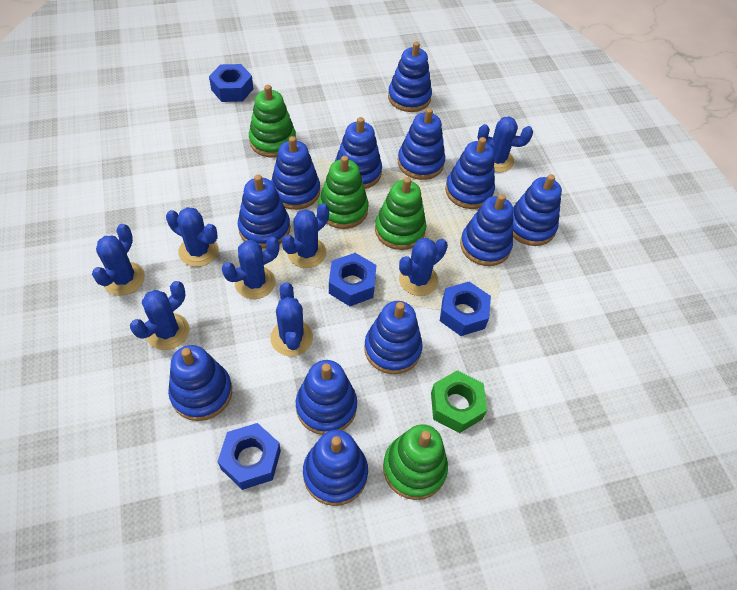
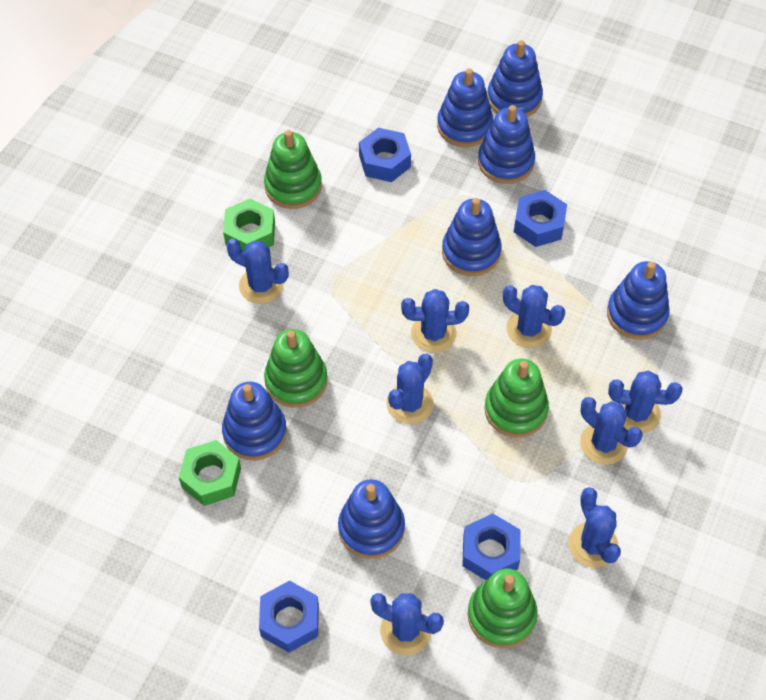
blue stacking toy: 12 -> 7
green nut: 1 -> 2

